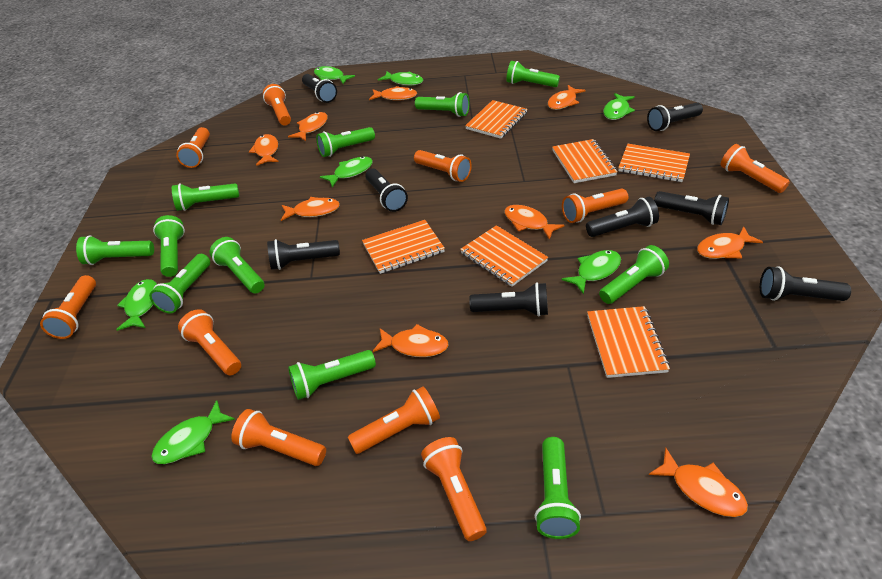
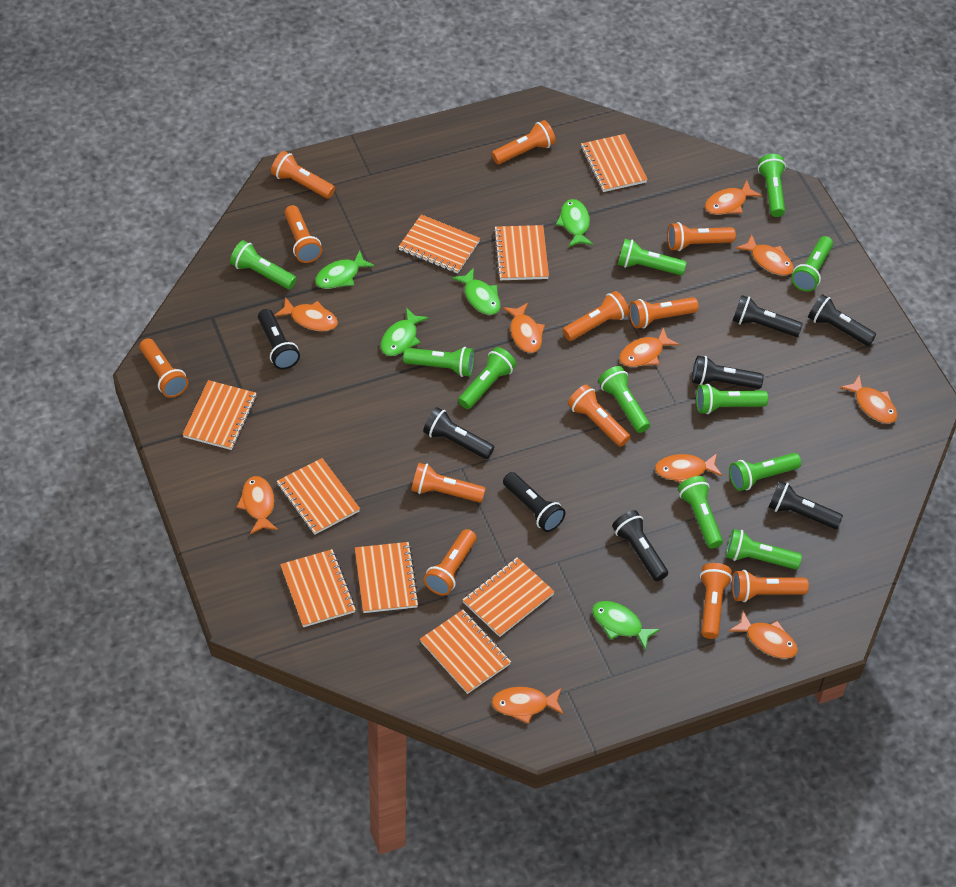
green fish: 7 -> 5
orange fish: 9 -> 10
orange flashlight: 10 -> 12
orange notebook: 6 -> 9

